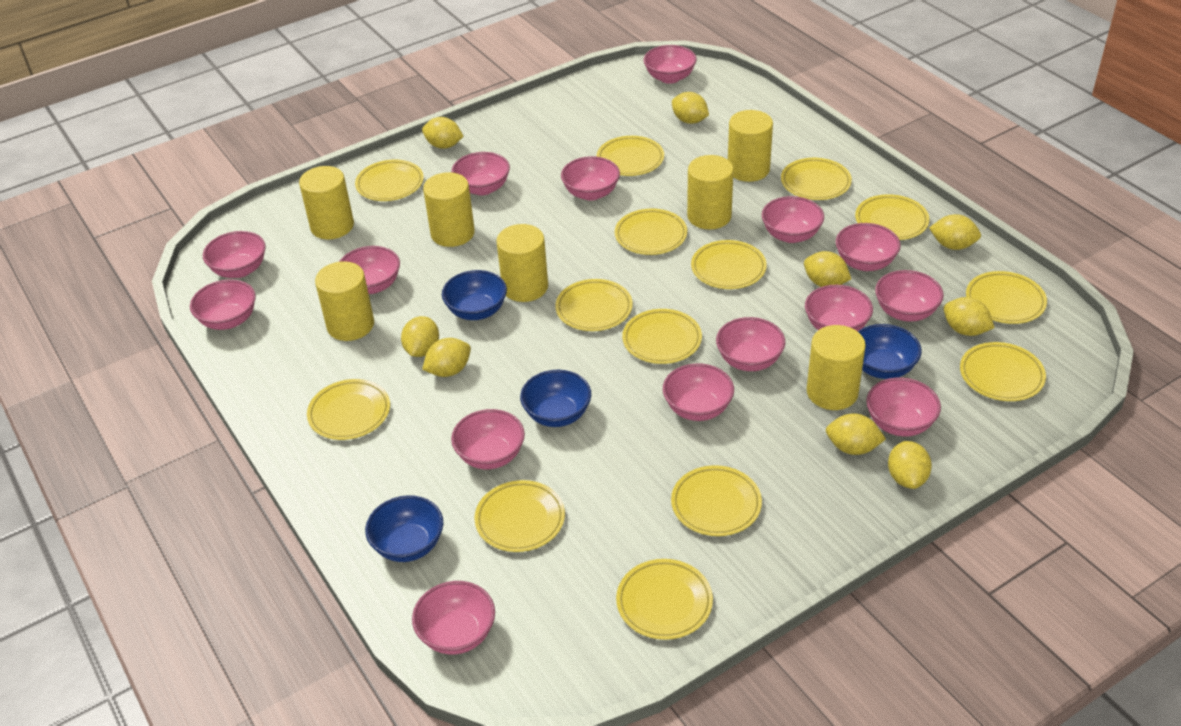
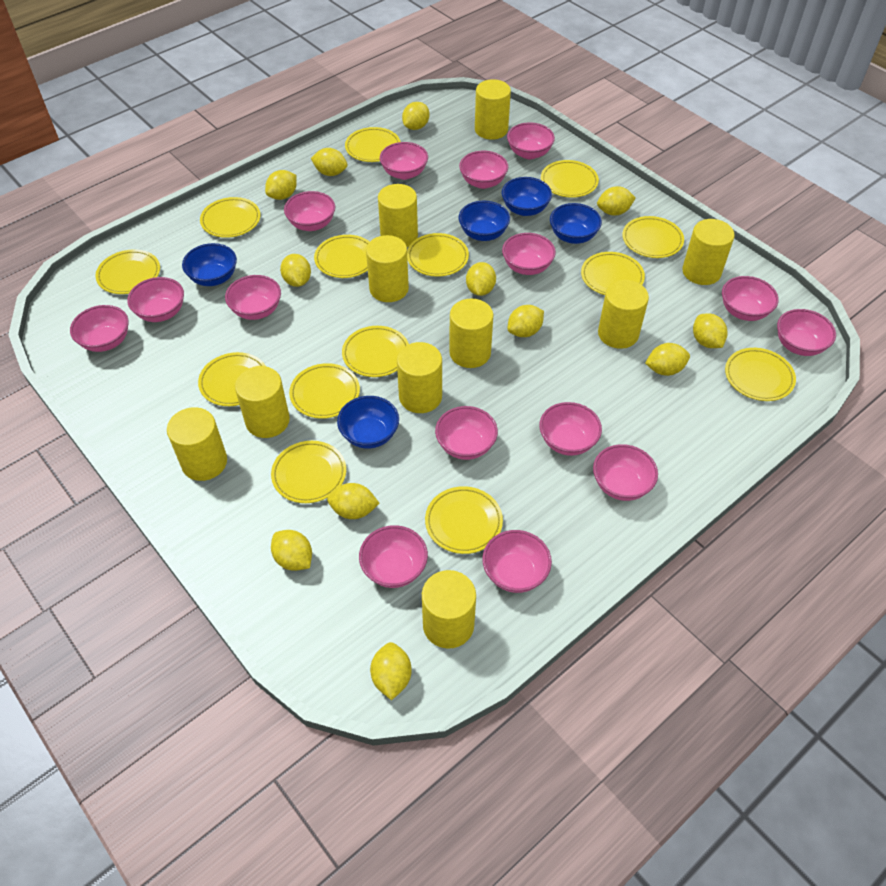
blue bowl: 4 -> 5
yellow cylinder: 7 -> 10
yellow lemon: 9 -> 12

